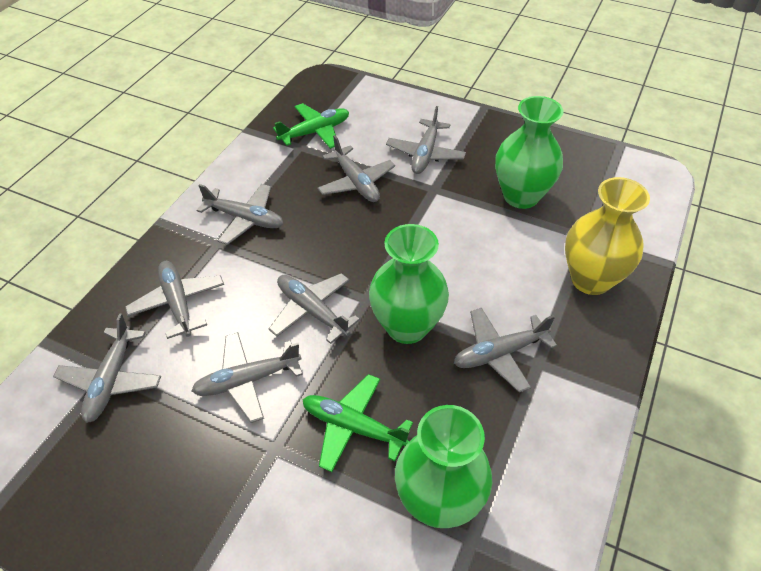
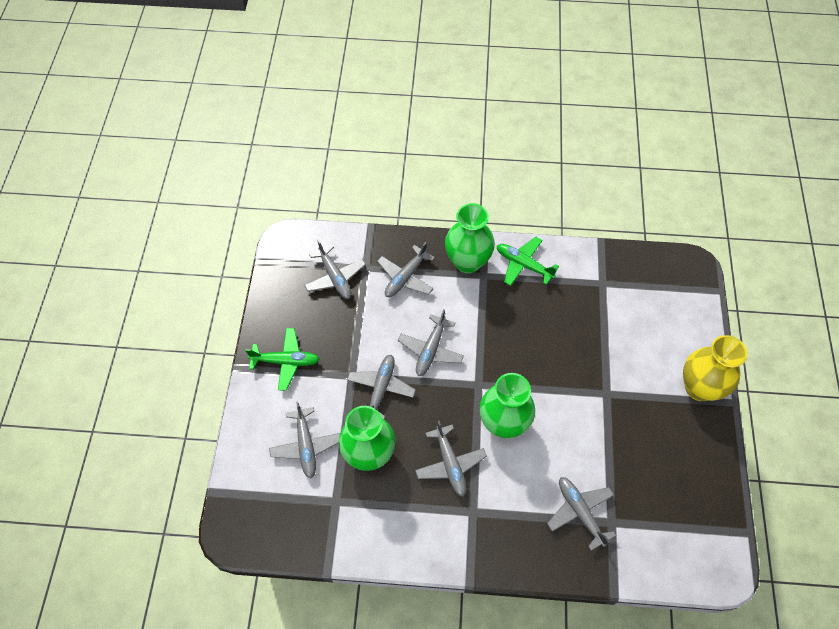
grey plane: 8 -> 7

